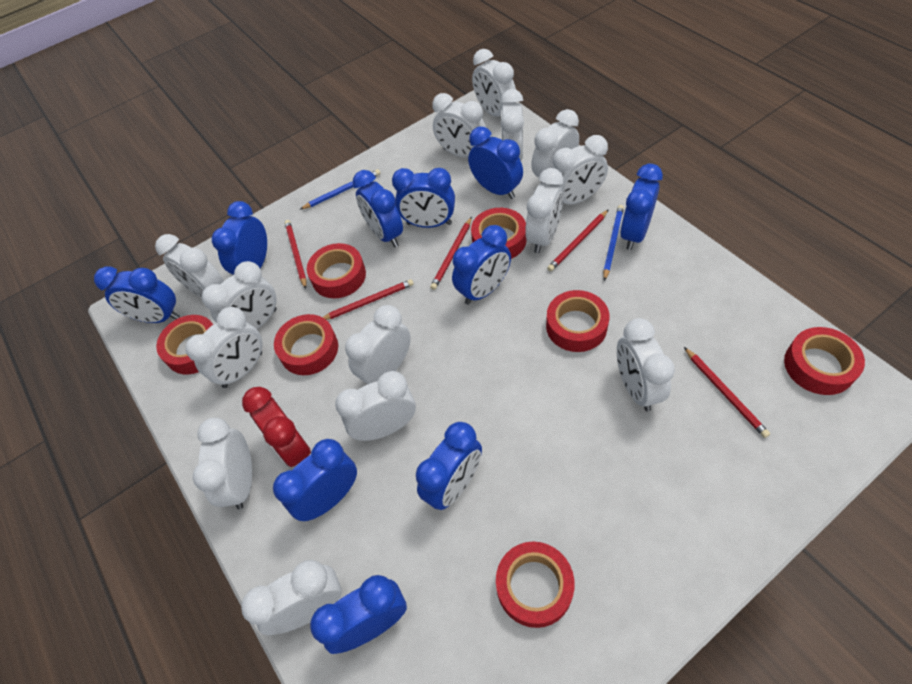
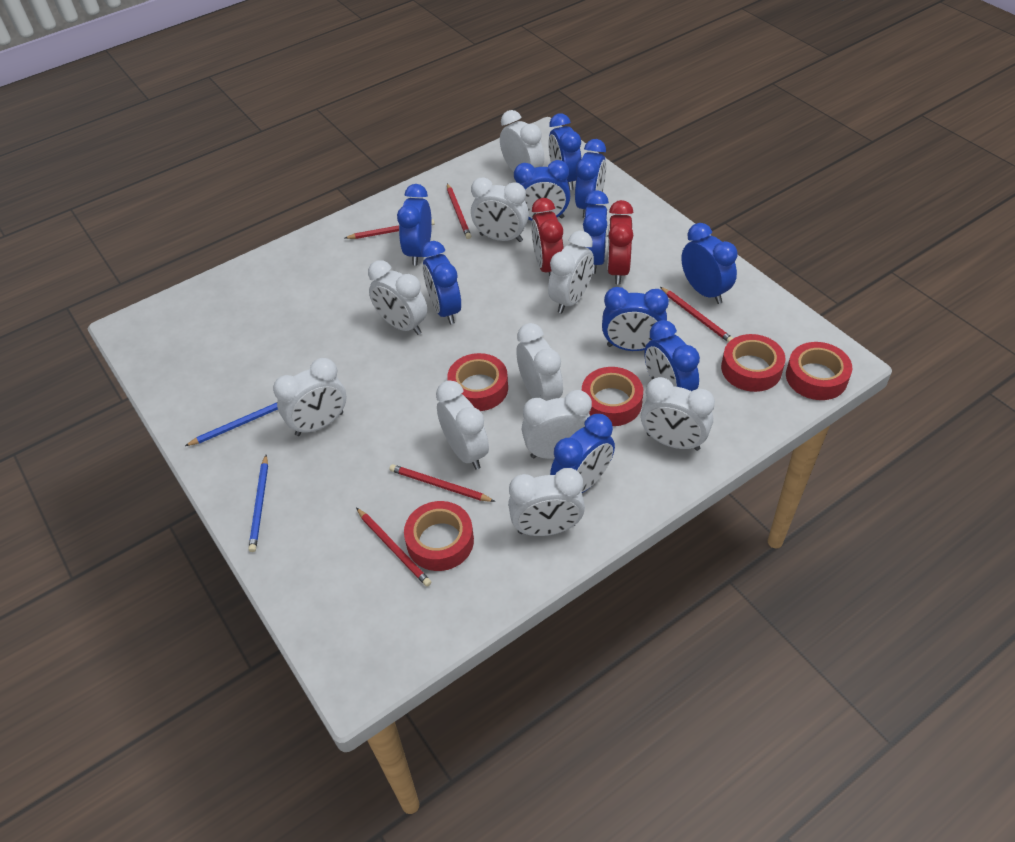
red clock: 1 -> 2
red tape: 7 -> 5
white clock: 14 -> 10

